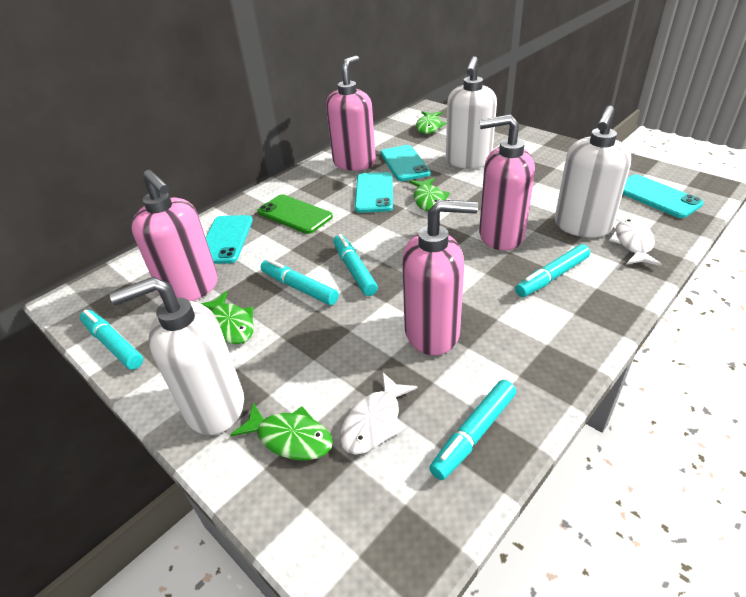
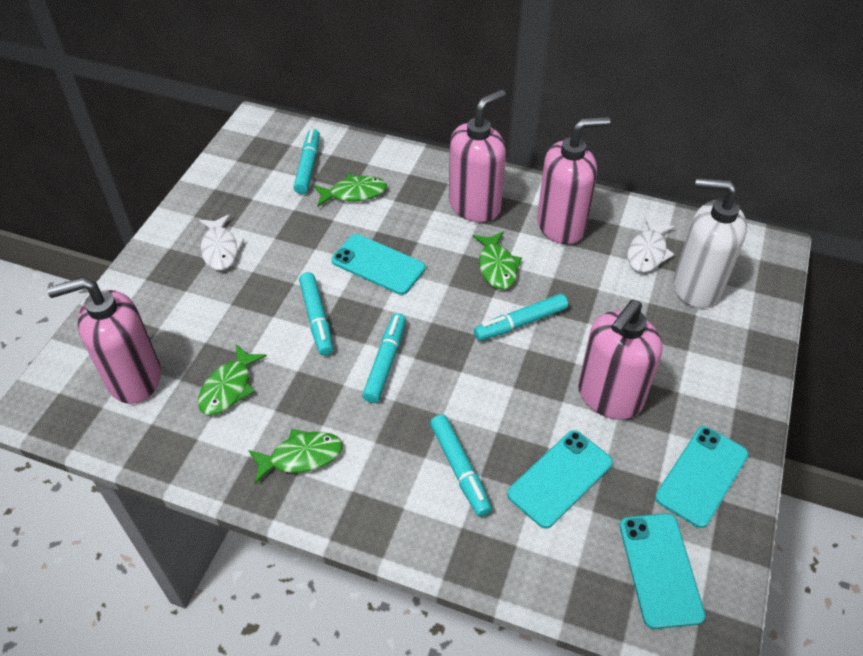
green phone: 1 -> 0
white soap dispenser: 3 -> 1

